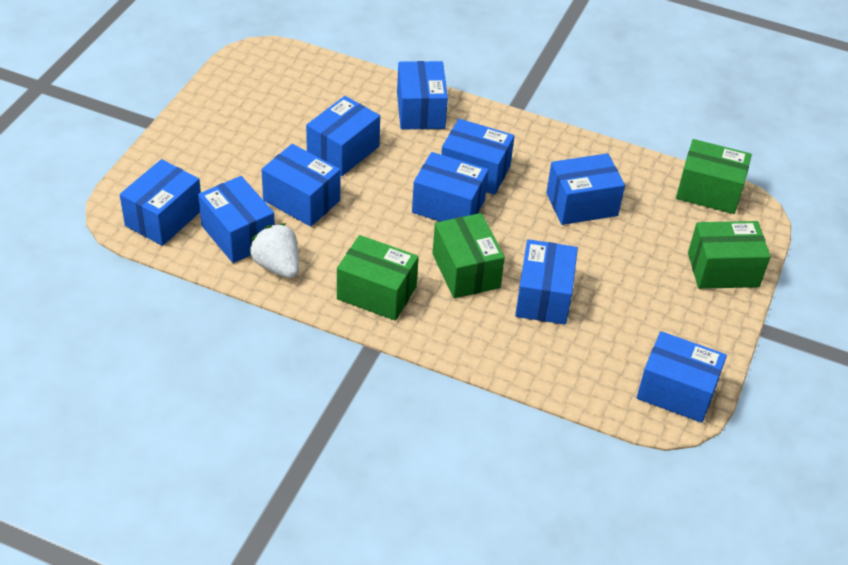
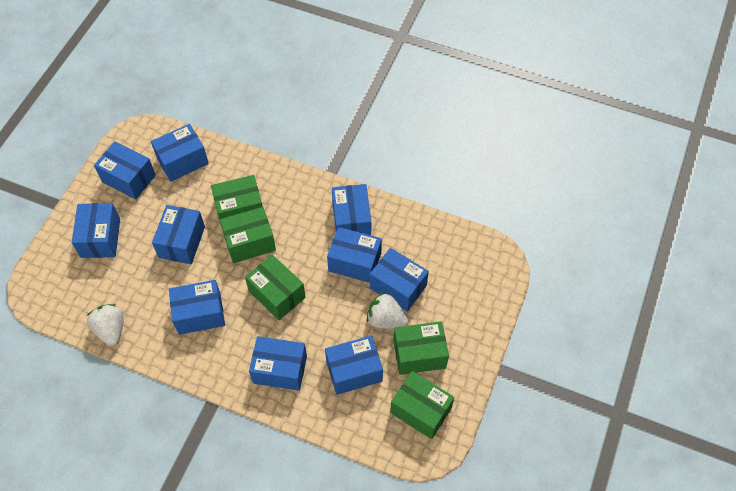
green box: 4 -> 5
white strawberry: 1 -> 2

